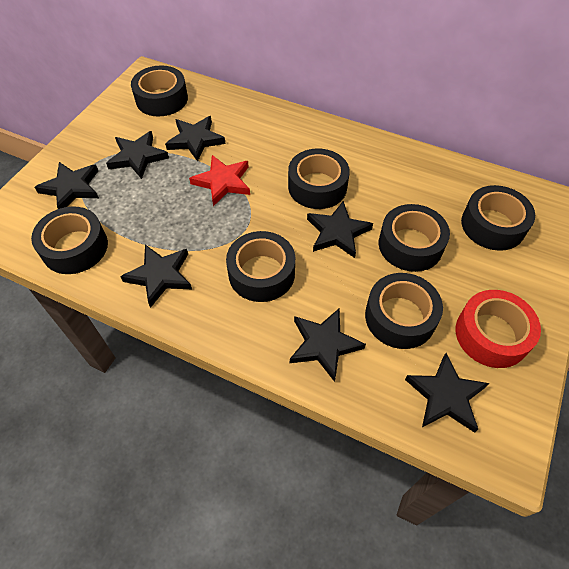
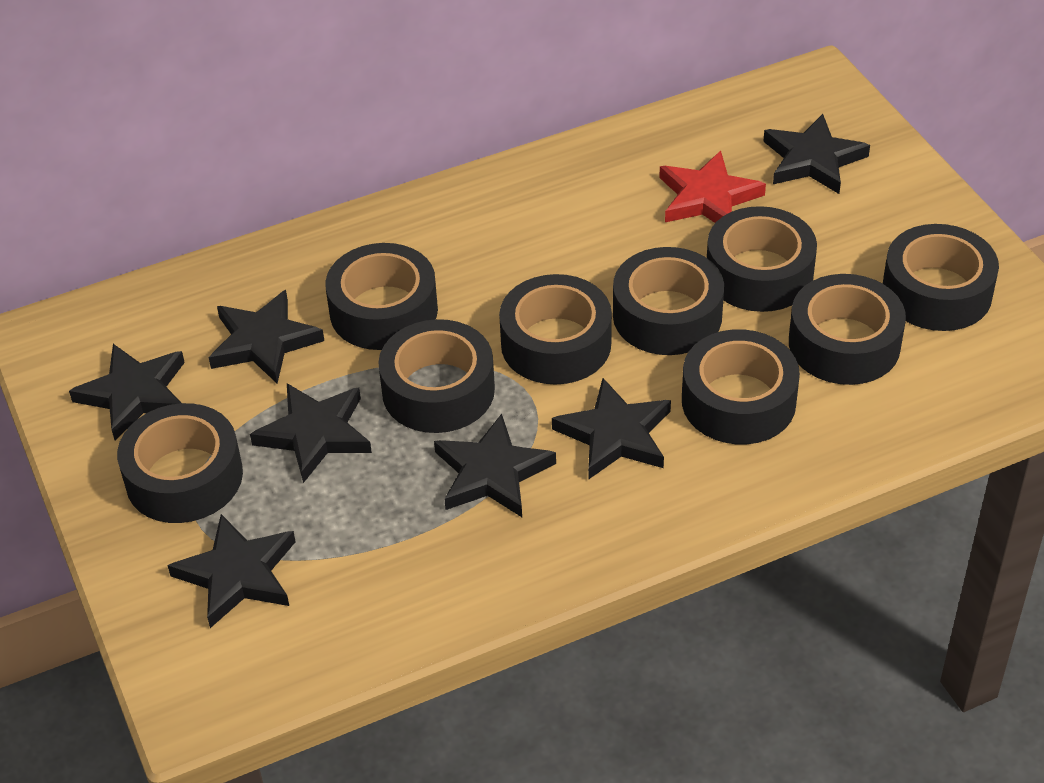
black tape: 7 -> 9
red tape: 1 -> 0

